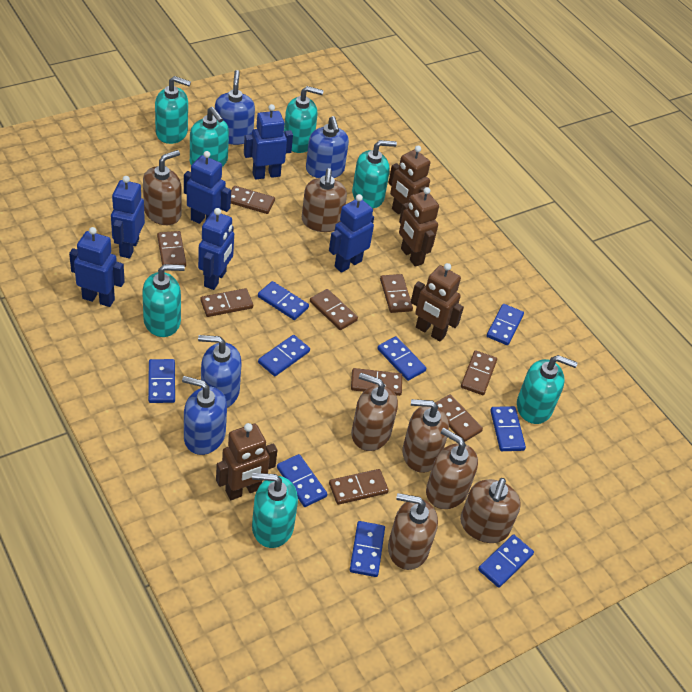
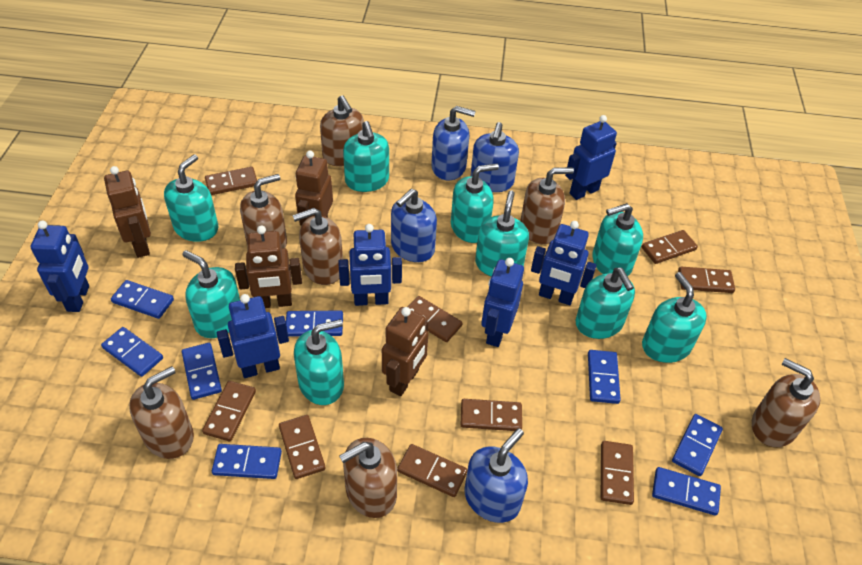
blue domino: 9 -> 8
turquoise soap dispenser: 7 -> 9

